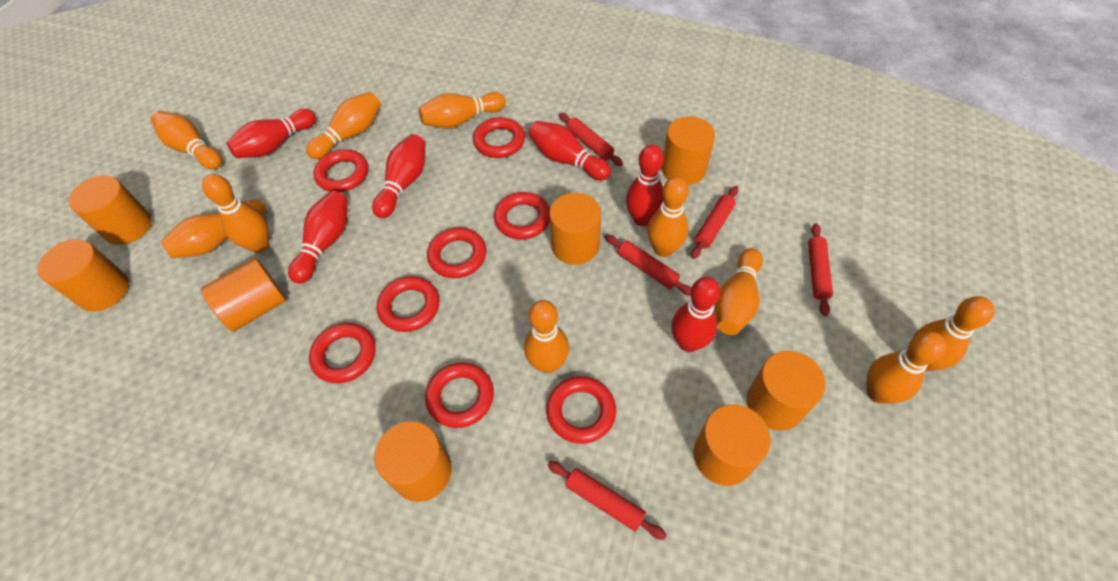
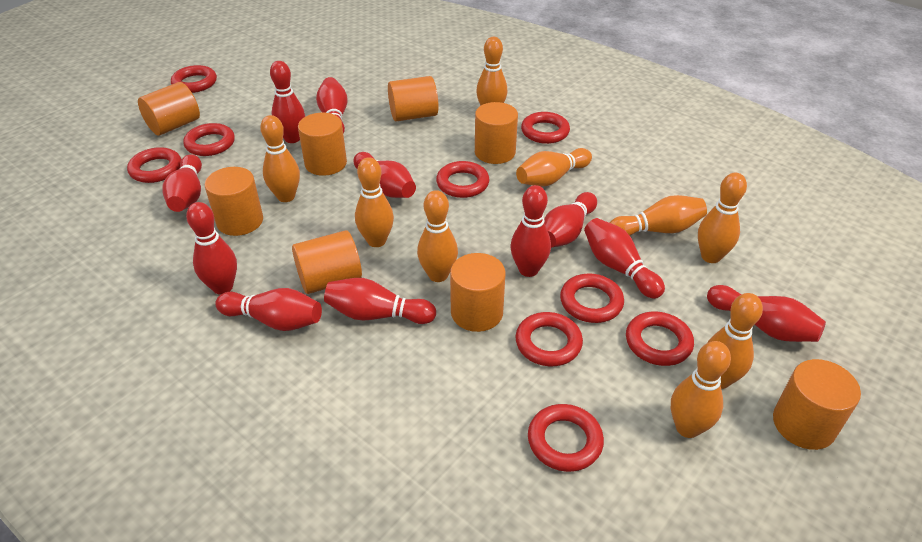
orange bowling pin: 10 -> 9
red bowling pin: 6 -> 11
red ring: 8 -> 9
red rolling pin: 5 -> 0

